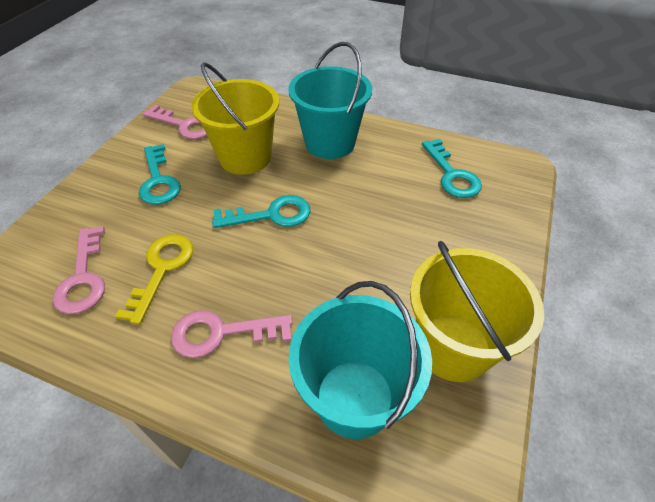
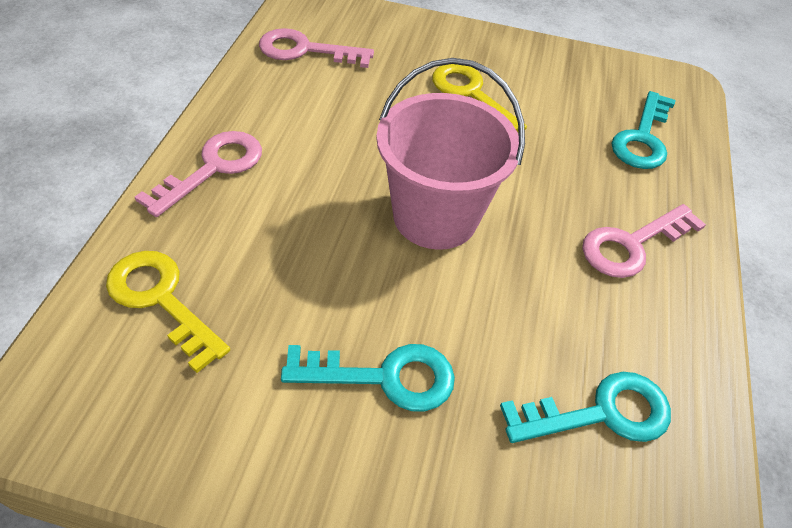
pink bucket: 0 -> 1
turquoise bucket: 2 -> 0
yellow bucket: 2 -> 0
yellow key: 1 -> 2

